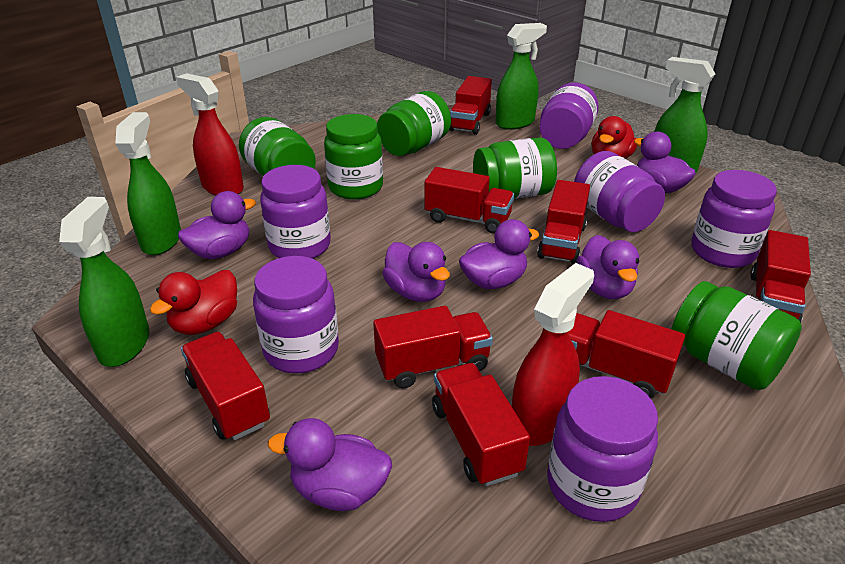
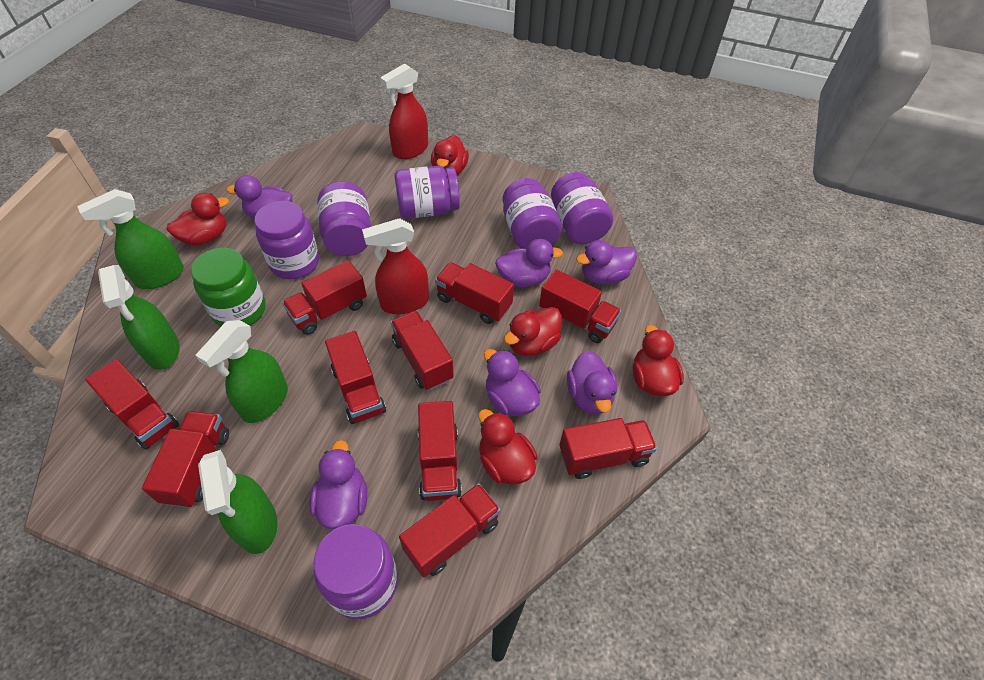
green jar: 5 -> 1
red duck: 2 -> 5
red truck: 8 -> 10

